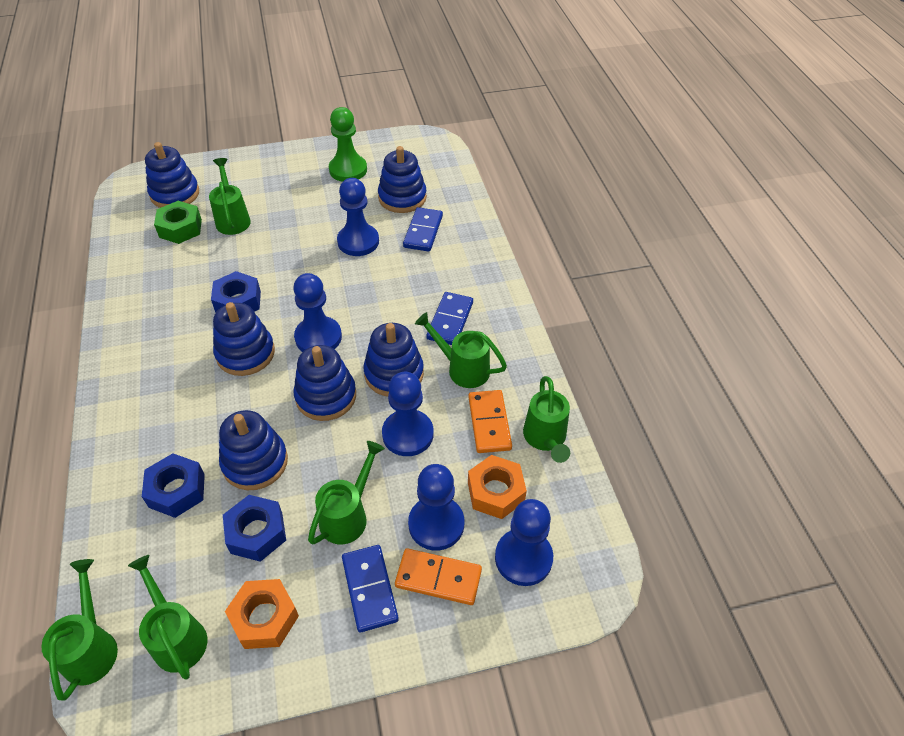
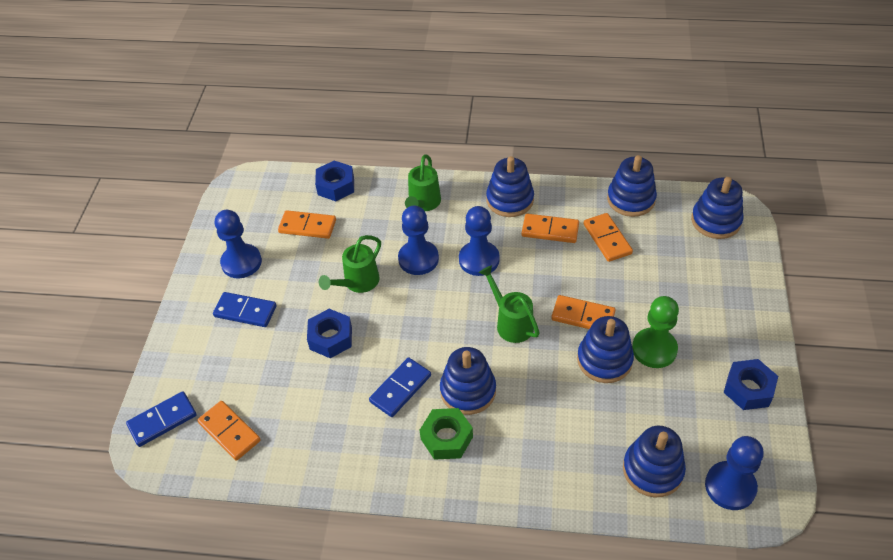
blue pawn: 5 -> 4
green watering can: 6 -> 3
orange domino: 2 -> 5
orange nut: 2 -> 0

